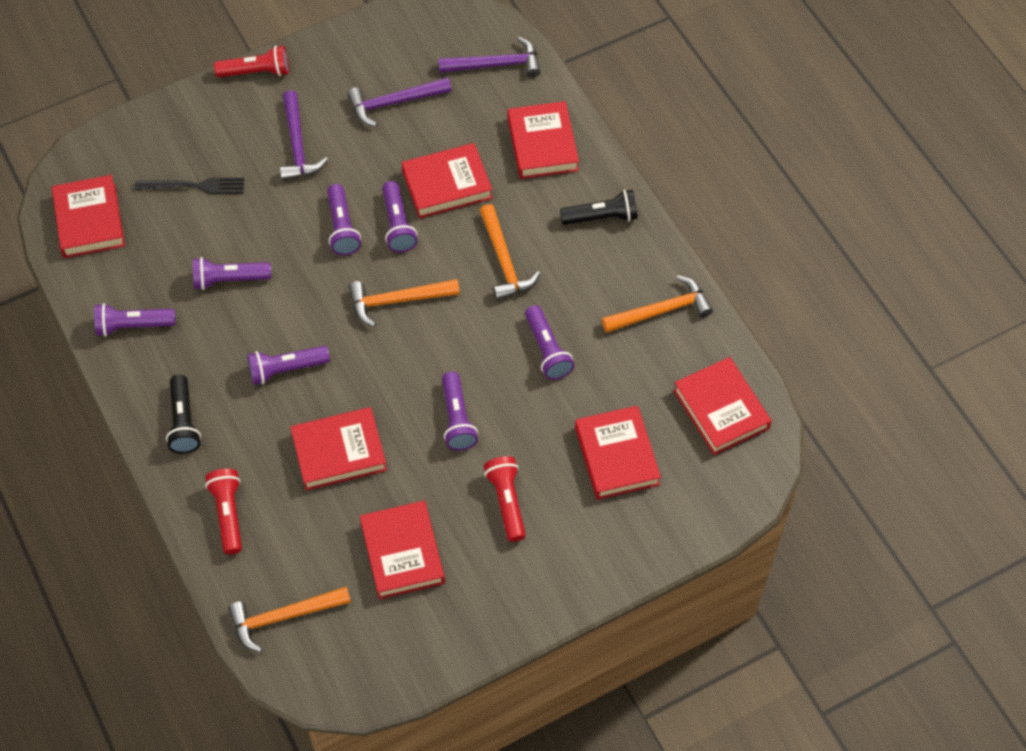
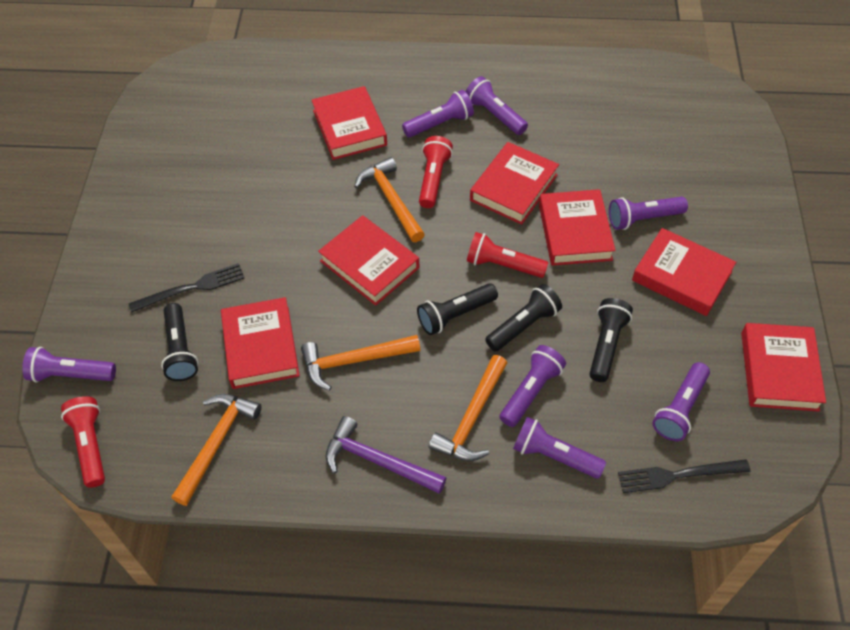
black flashlight: 2 -> 4
black fork: 1 -> 2
purple hammer: 3 -> 1

